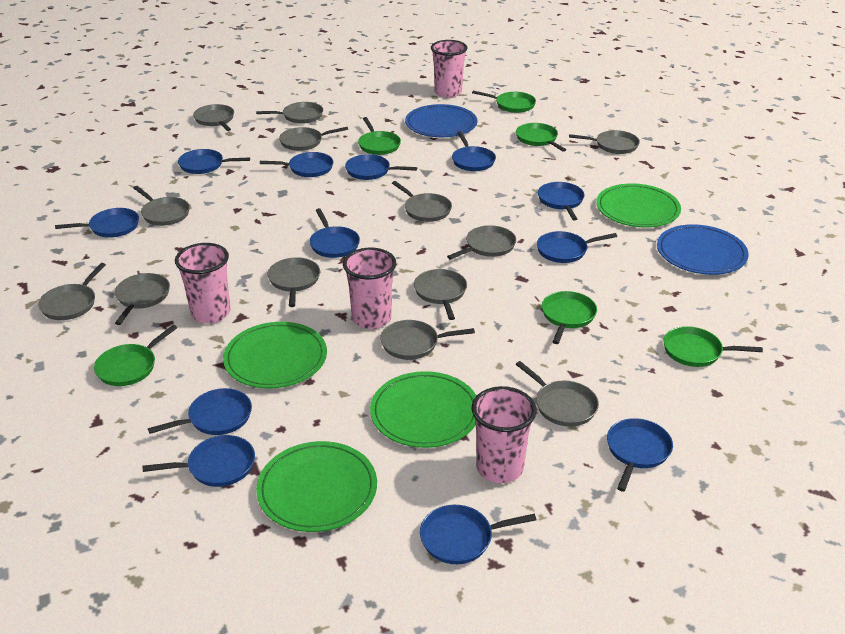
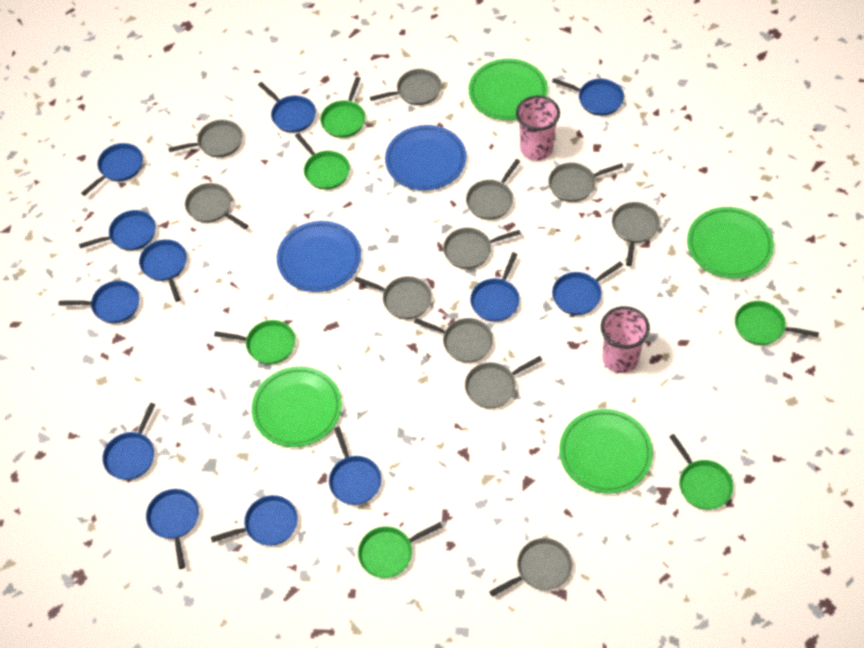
grey pan: 13 -> 11
pink cup: 4 -> 2

